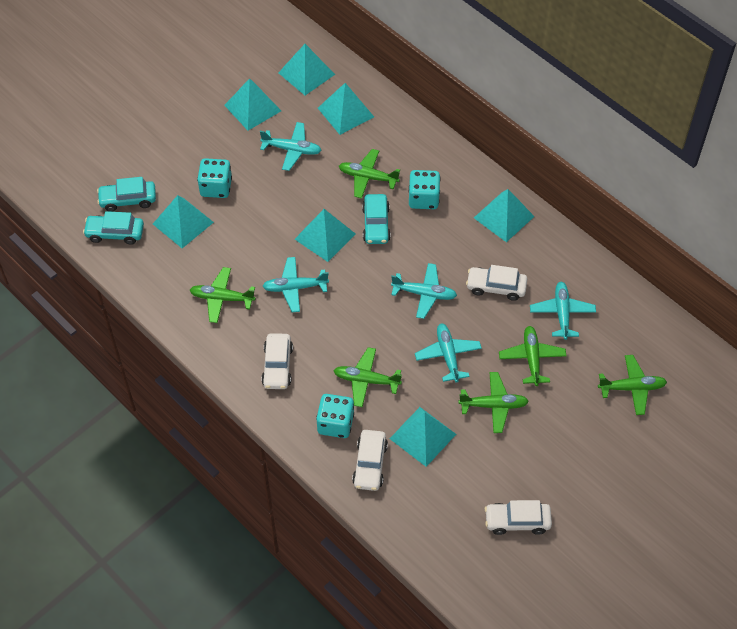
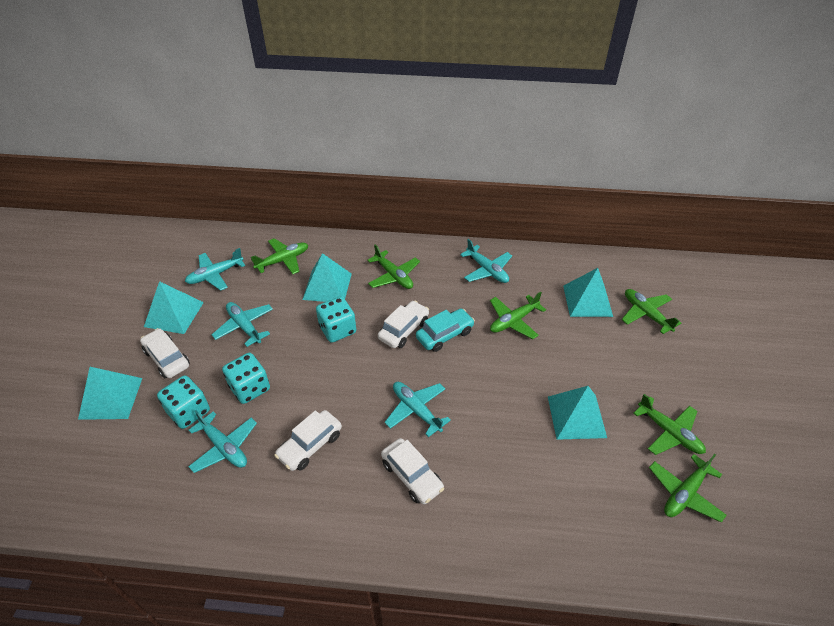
turquoise car: 3 -> 1
turquoise pyramid: 7 -> 5

